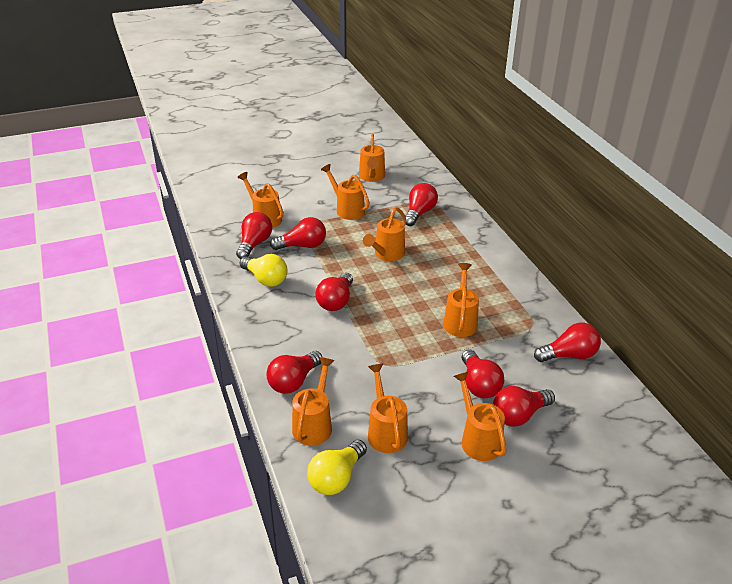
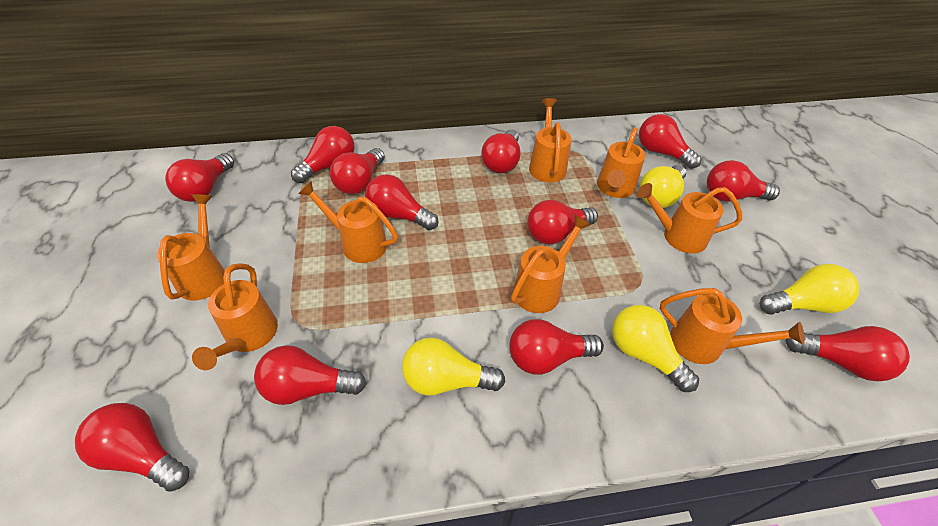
red light bulb: 8 -> 12
yellow light bulb: 2 -> 4

